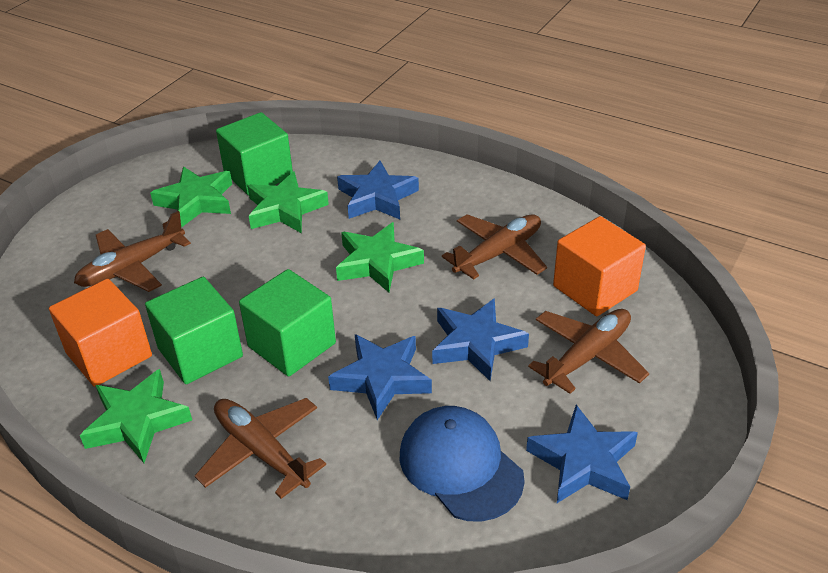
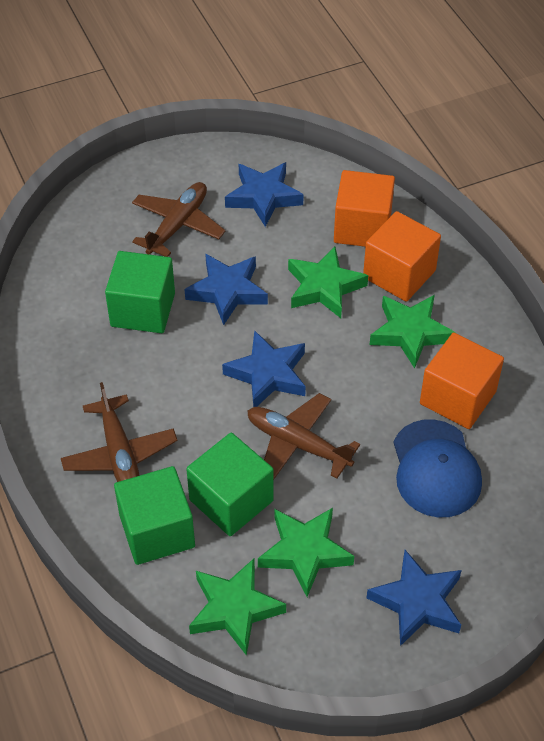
brown plane: 4 -> 3
orange cube: 2 -> 3

